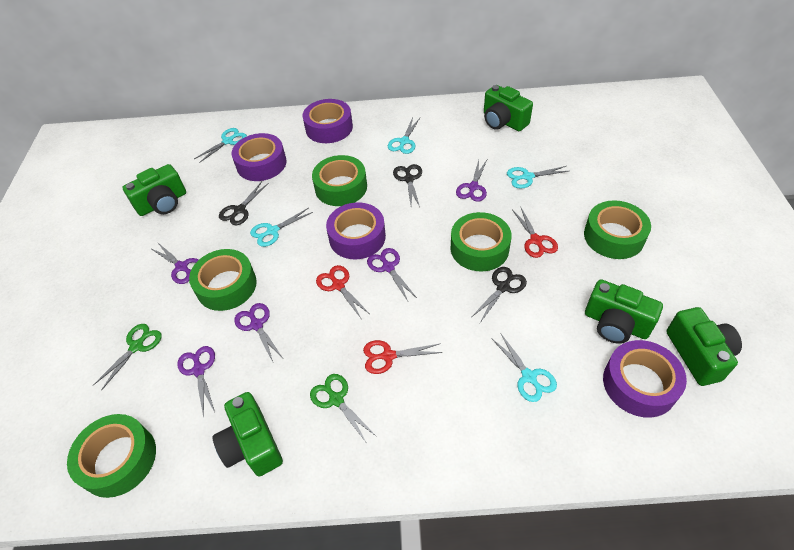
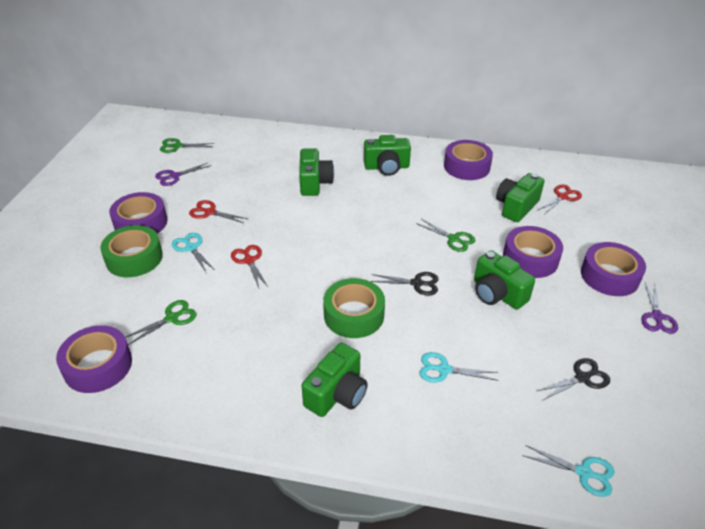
black scissors: 3 -> 2
green scissors: 2 -> 3
green tape: 5 -> 2
purple scissors: 5 -> 2
purple tape: 4 -> 5
turquoise scissors: 5 -> 3

